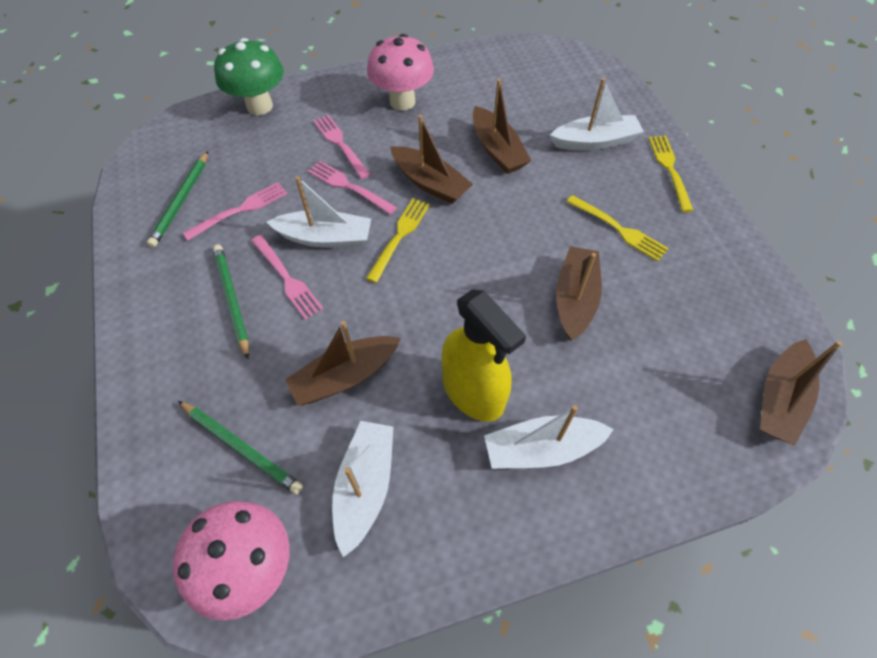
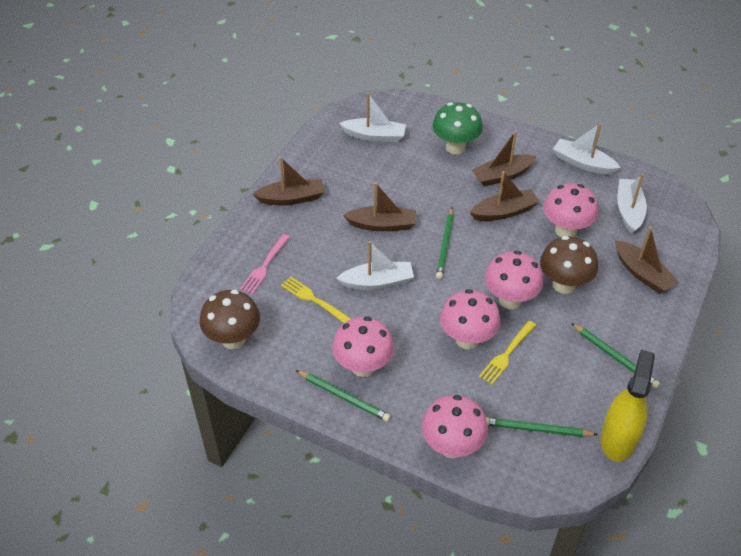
brown mushroom: 0 -> 2
green pencil: 3 -> 4
pink fork: 4 -> 1
pink mushroom: 2 -> 5
yellow fork: 3 -> 2

